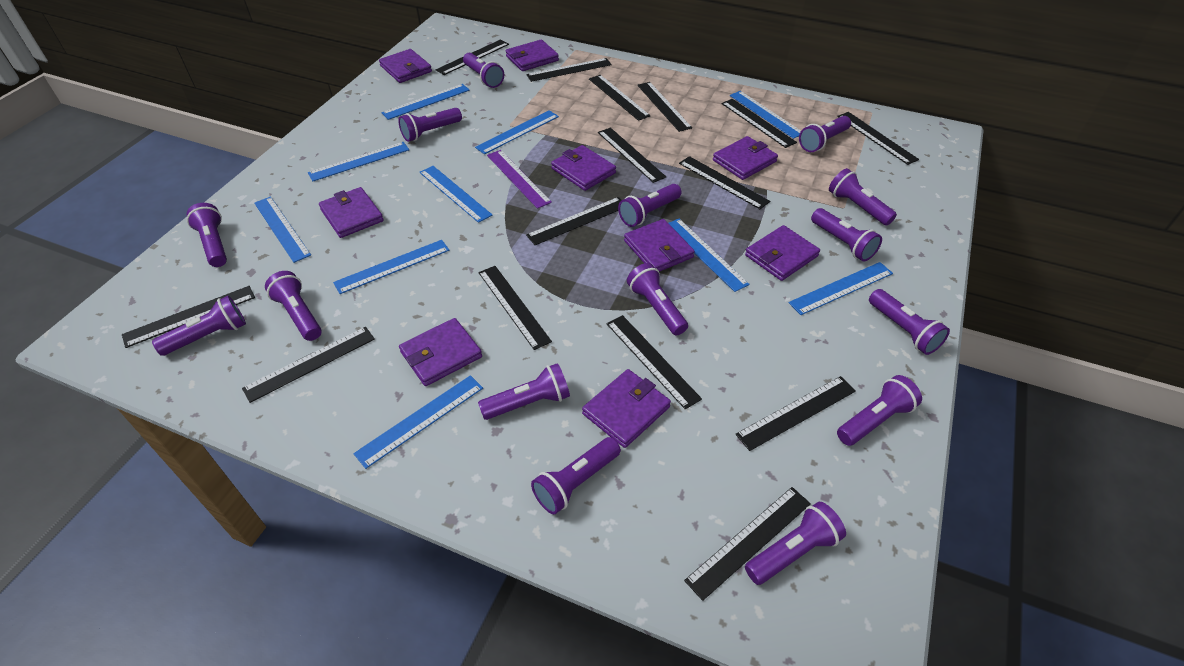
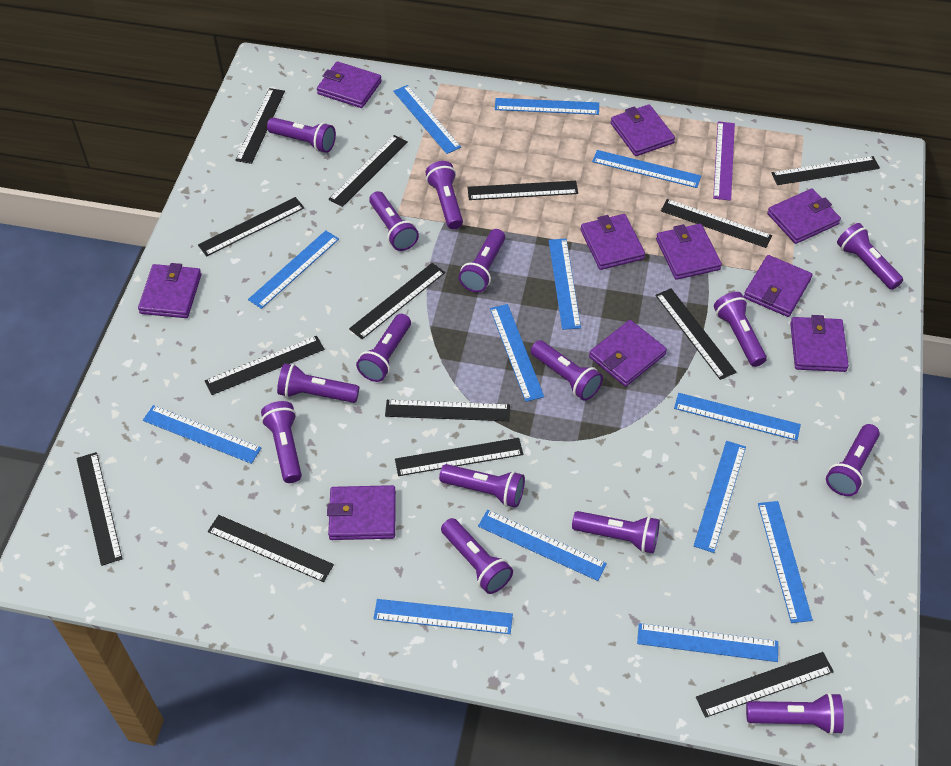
black ruler: 15 -> 14
blue ruler: 10 -> 13
purple wallet: 9 -> 10

